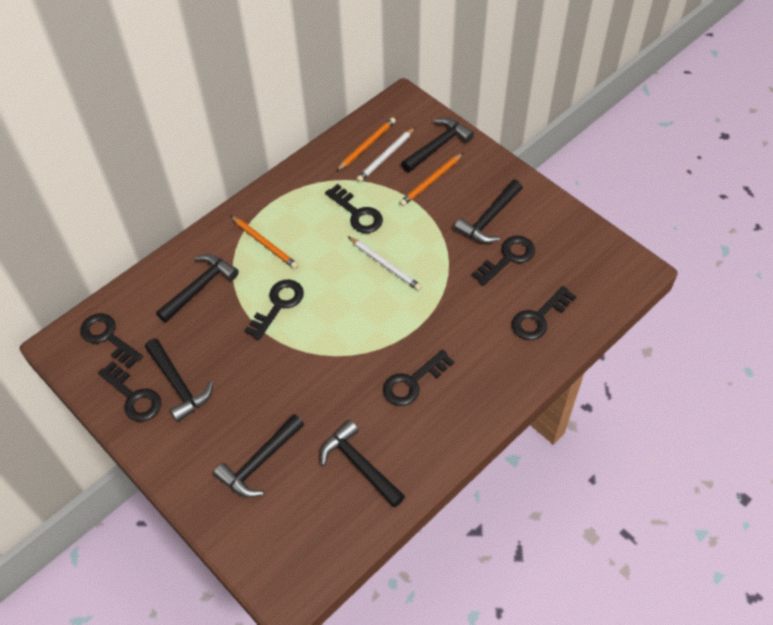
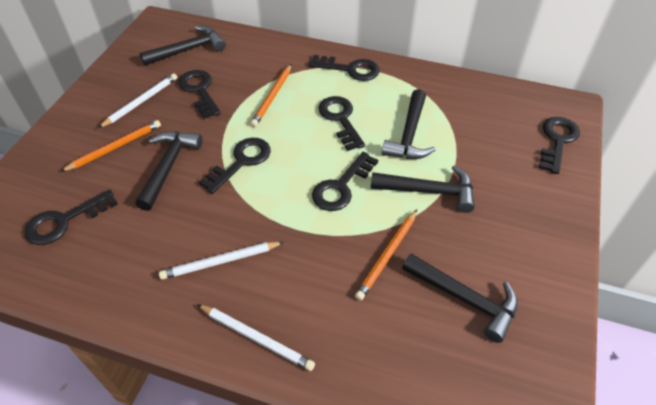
black hammer: 6 -> 5
white pencil: 2 -> 3

